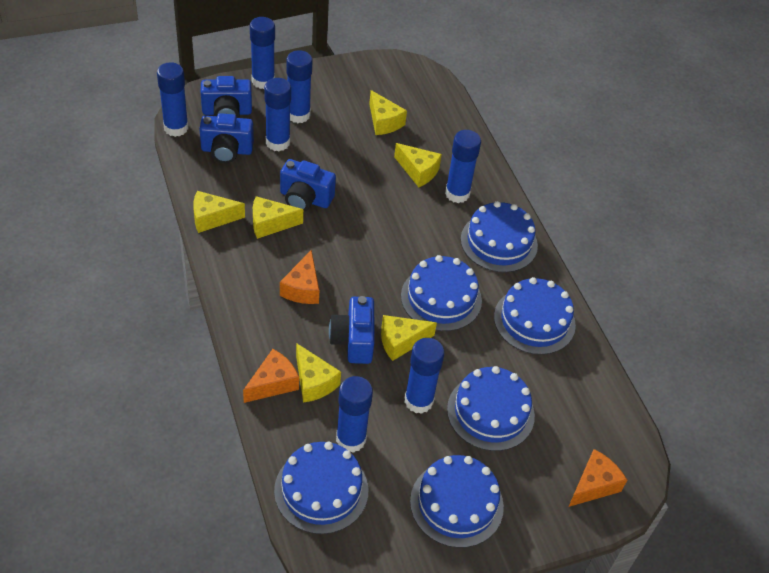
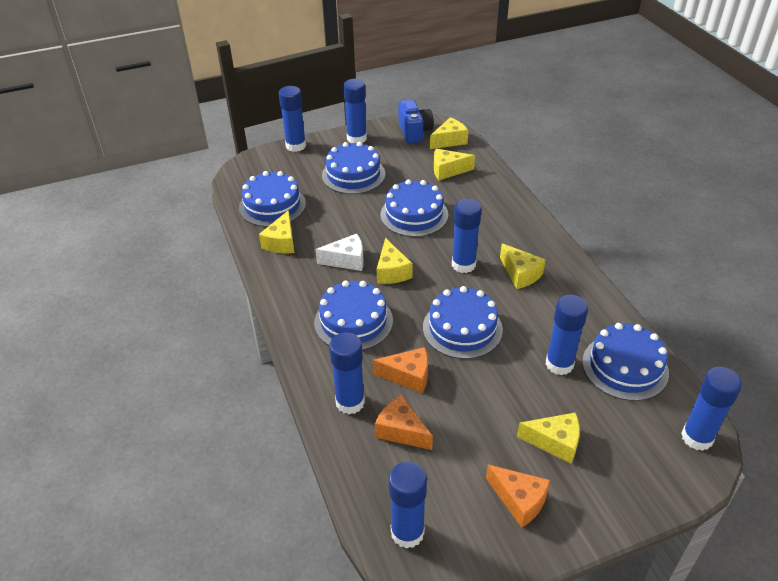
blue camera: 4 -> 1
white cheese: 0 -> 1

